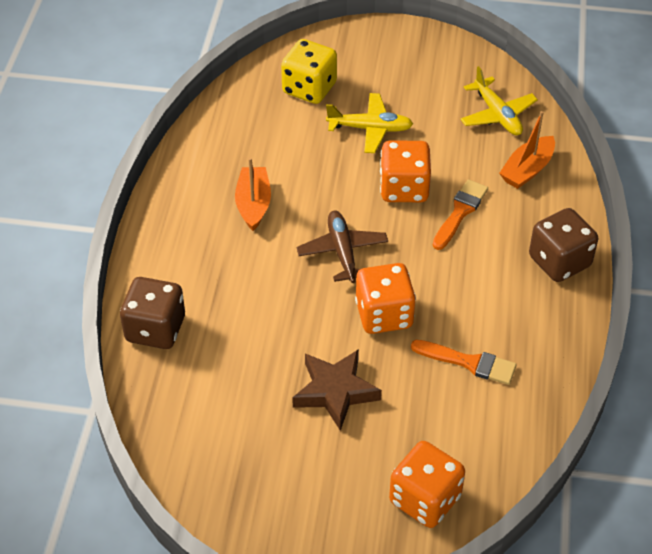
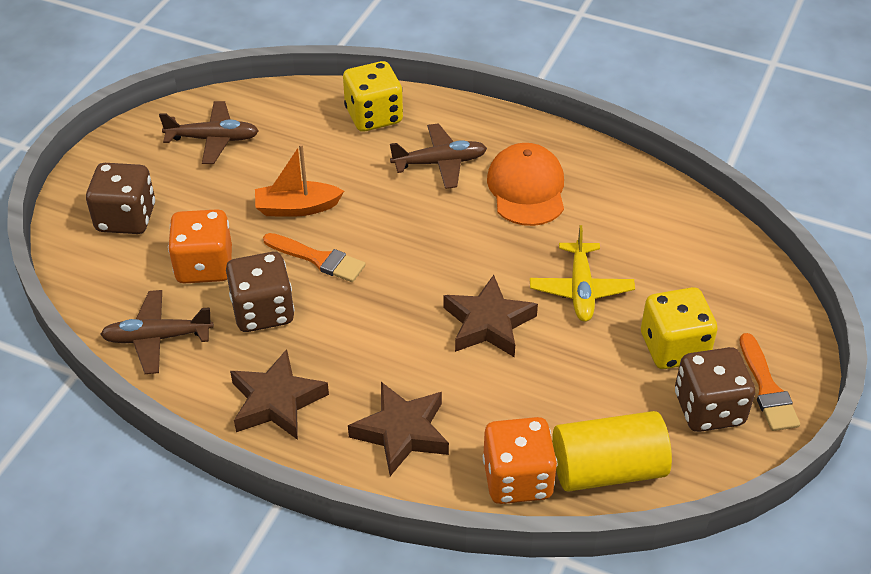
brown dice: 2 -> 3
brown plane: 1 -> 3
brown star: 1 -> 3
orange boat: 2 -> 1
orange cap: 0 -> 1
orange dice: 3 -> 2
yellow cylinder: 0 -> 1
yellow dice: 1 -> 2
yellow plane: 2 -> 1

